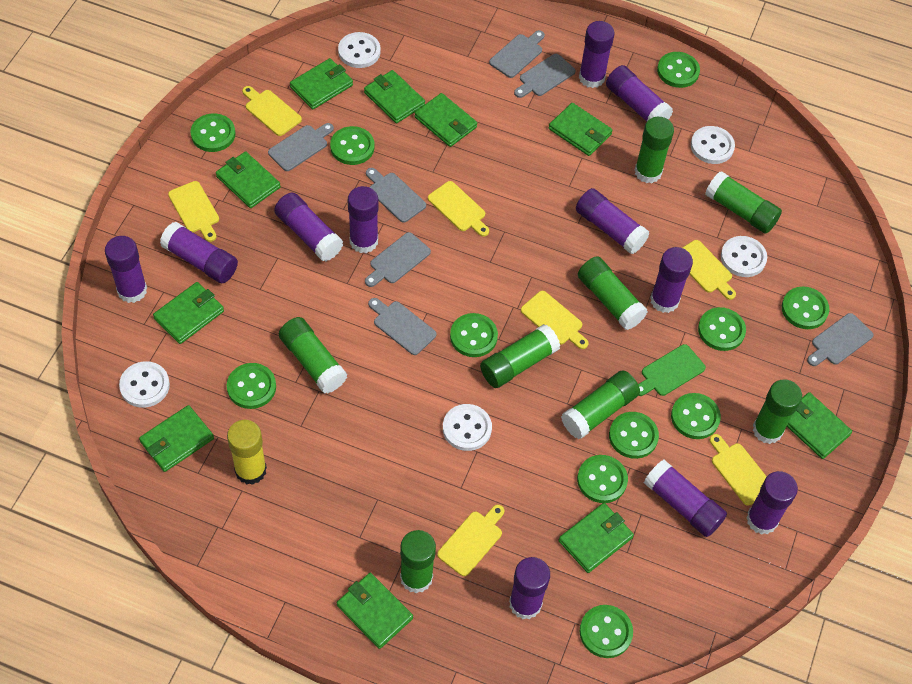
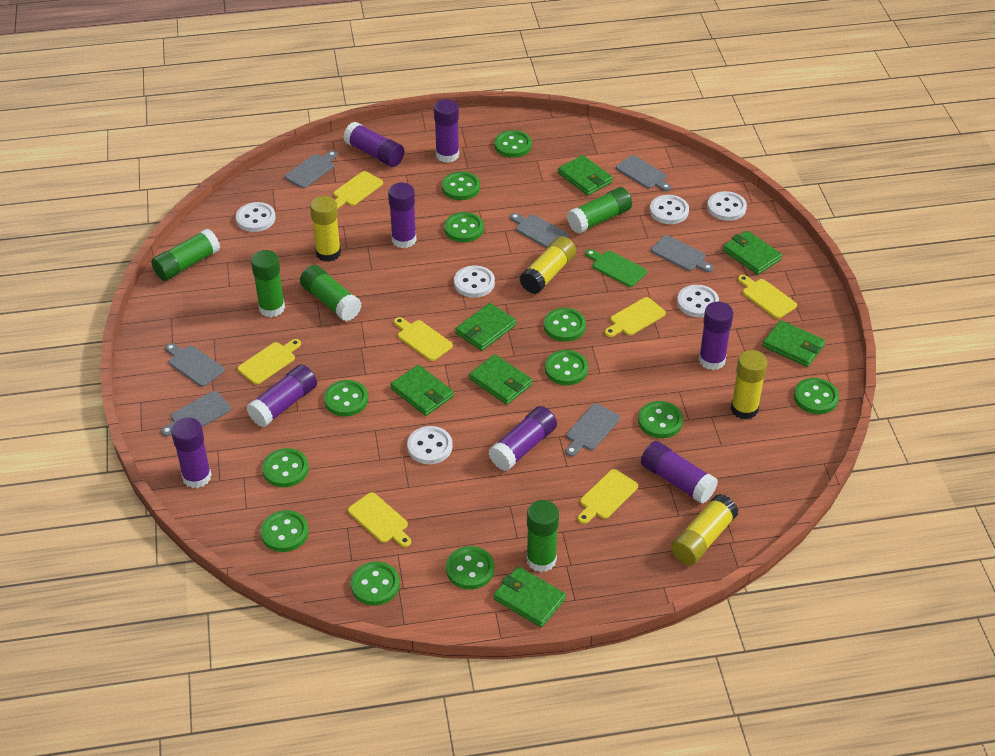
green button: 11 -> 12
green glue stick: 8 -> 5
green wallet: 10 -> 7
purple glue stick: 11 -> 8
white button: 5 -> 6
yellow glue stick: 1 -> 4

